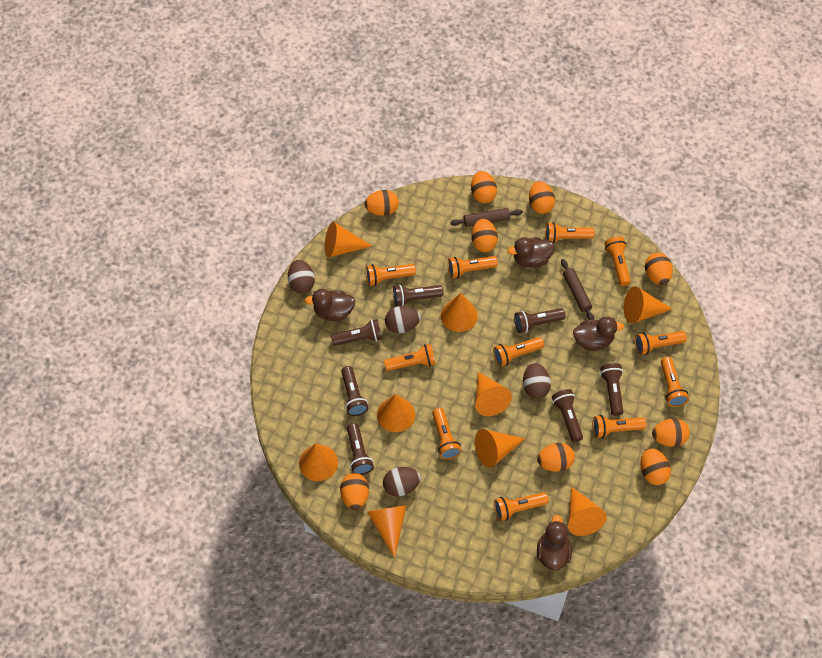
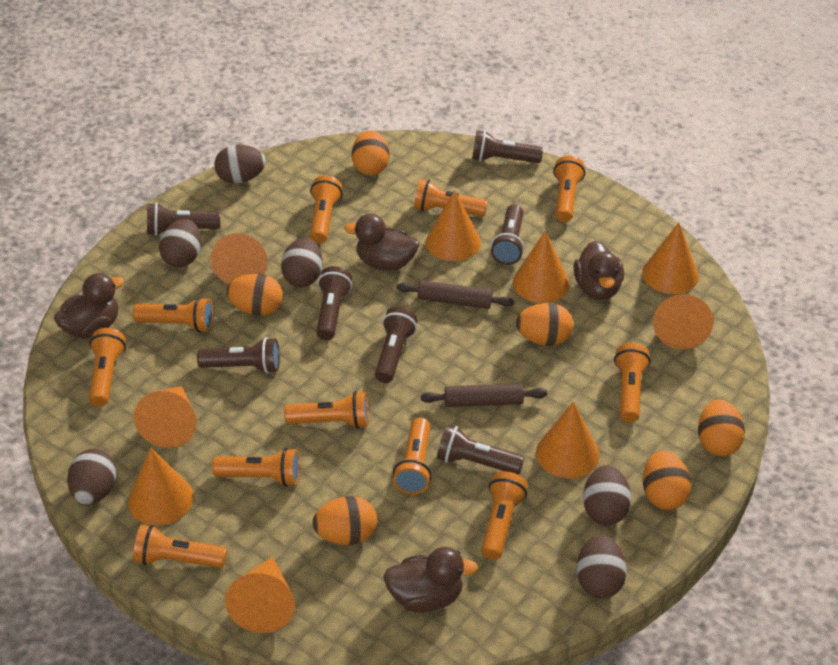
brown egg: 4 -> 6
orange egg: 9 -> 6

